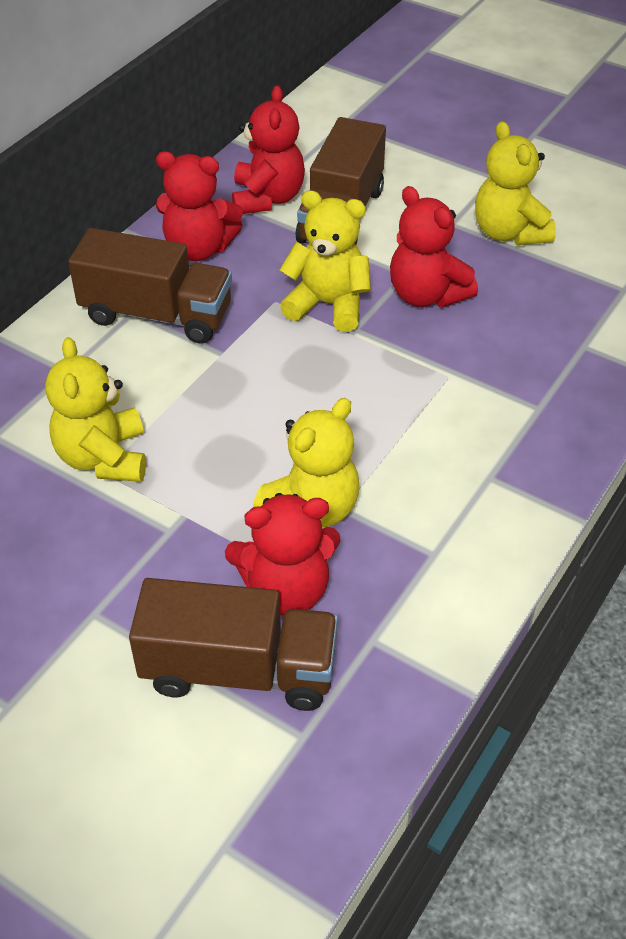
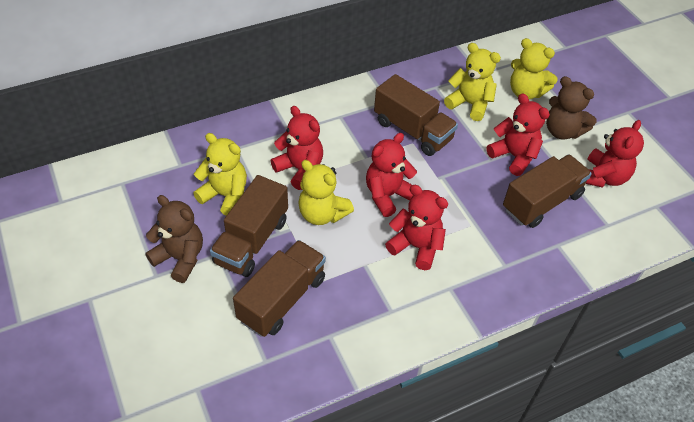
brown teddy bear: 0 -> 2
brown truck: 3 -> 4
red teddy bear: 4 -> 5

